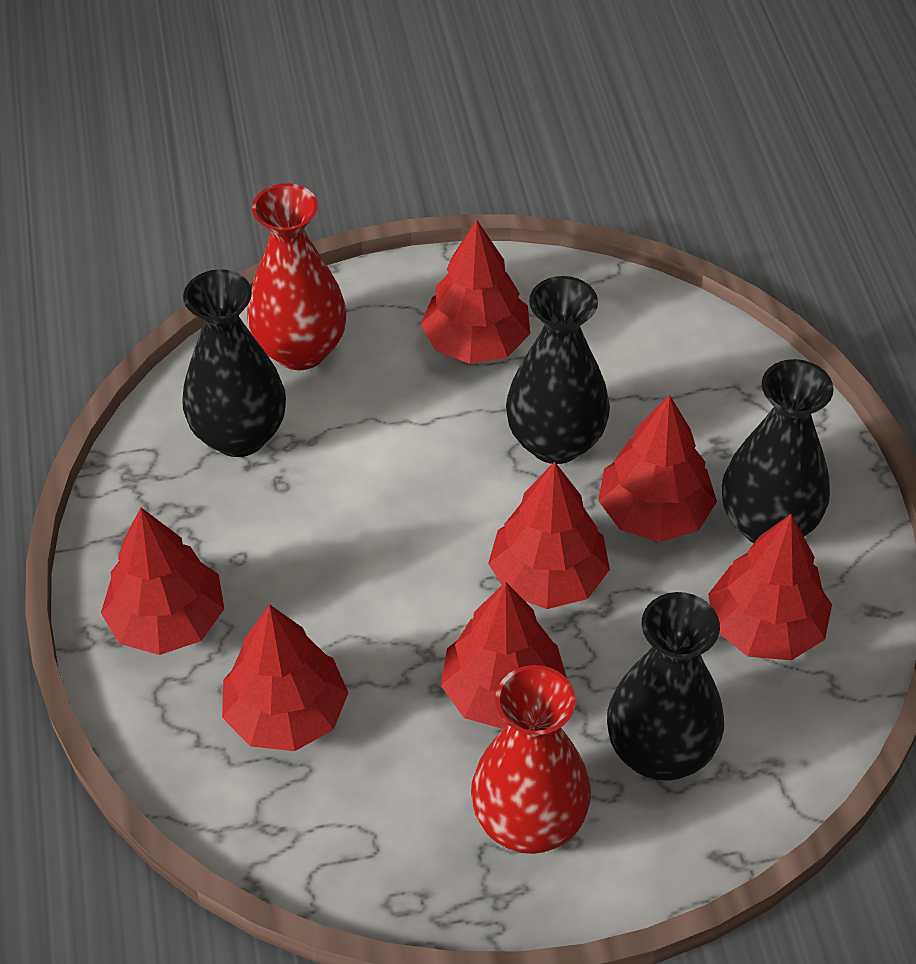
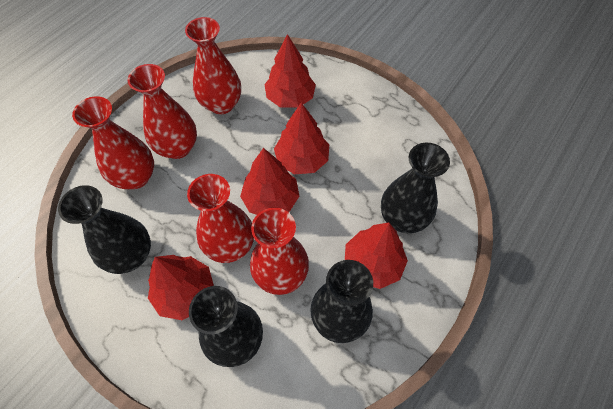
red tree: 7 -> 5
red vase: 2 -> 5

